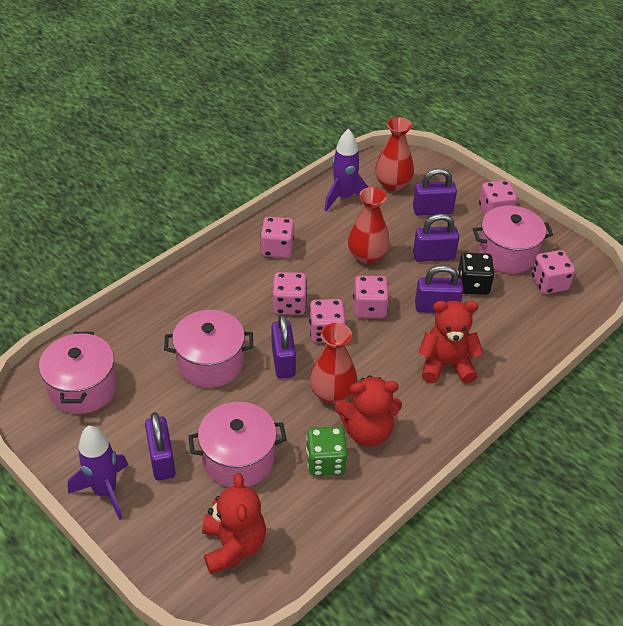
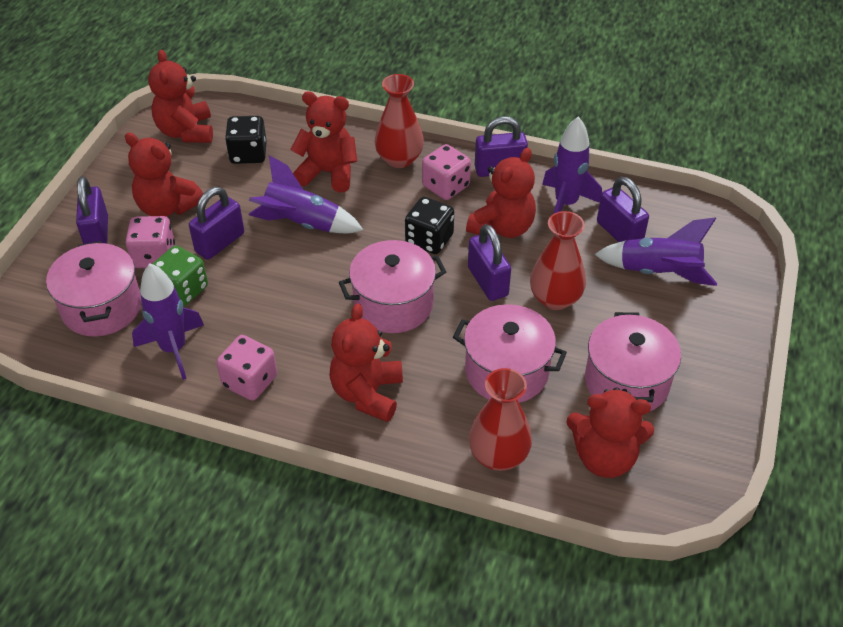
black dice: 1 -> 2
pink dice: 6 -> 3
purple rocket: 2 -> 4
red teddy bear: 3 -> 6

